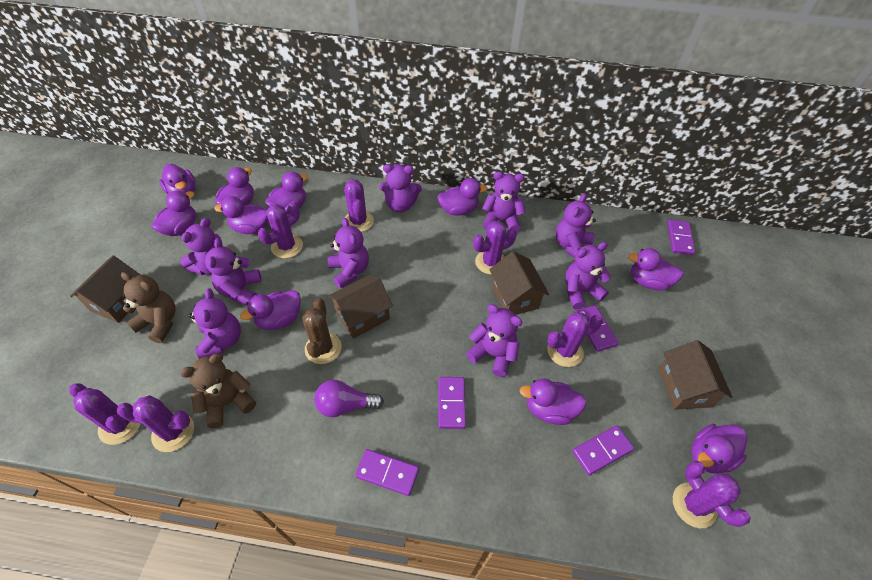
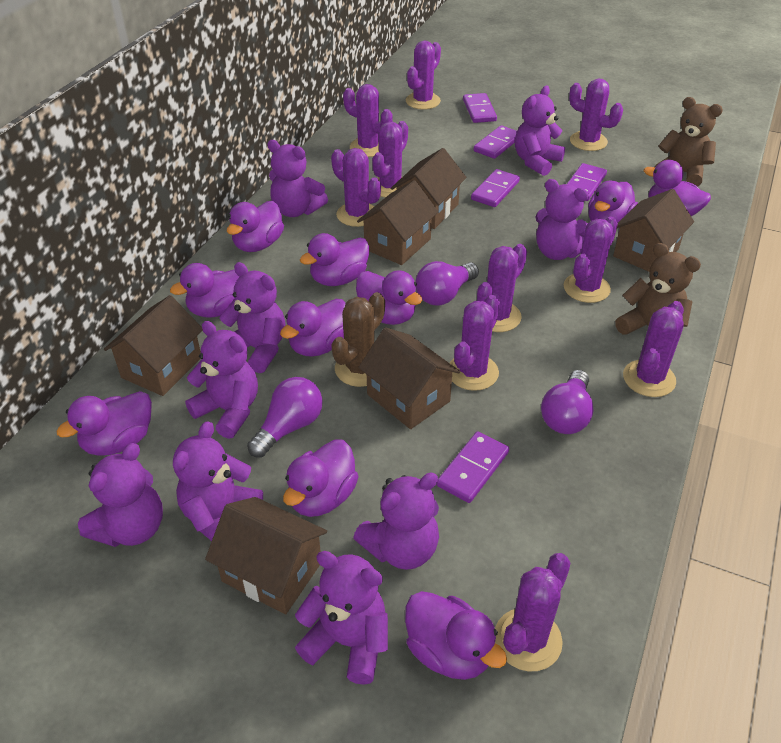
brown house: 4 -> 6
purple cactus: 7 -> 10
purple light bulb: 1 -> 3

